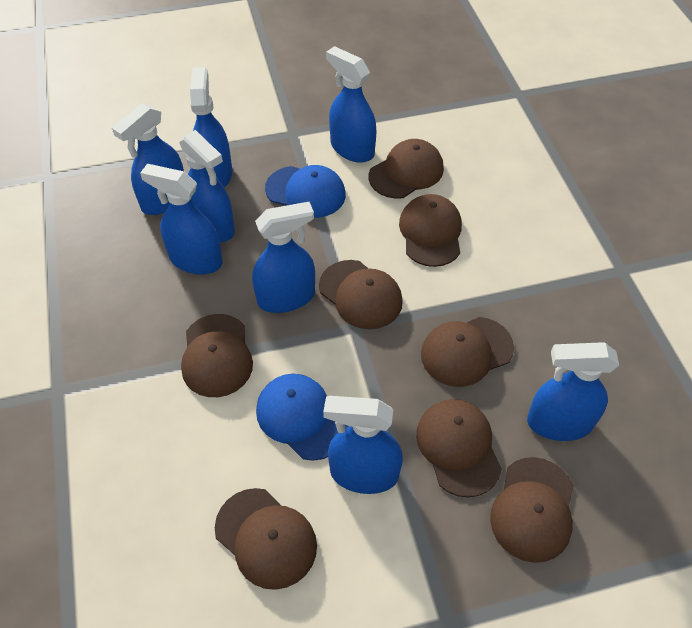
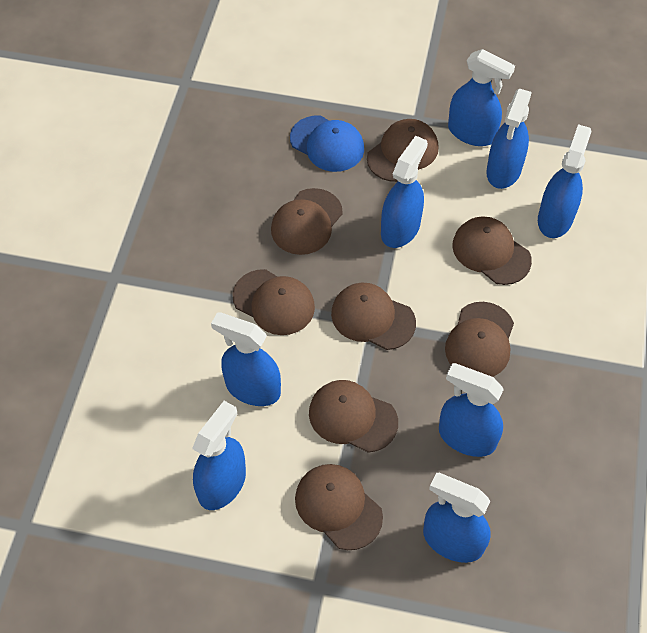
blue cap: 2 -> 1

